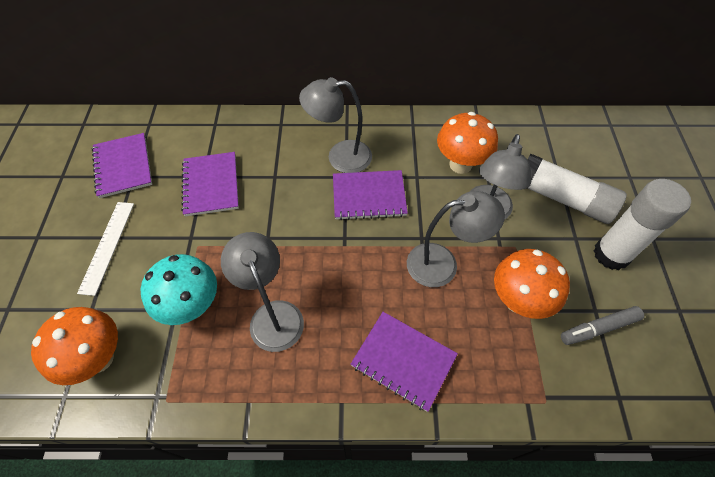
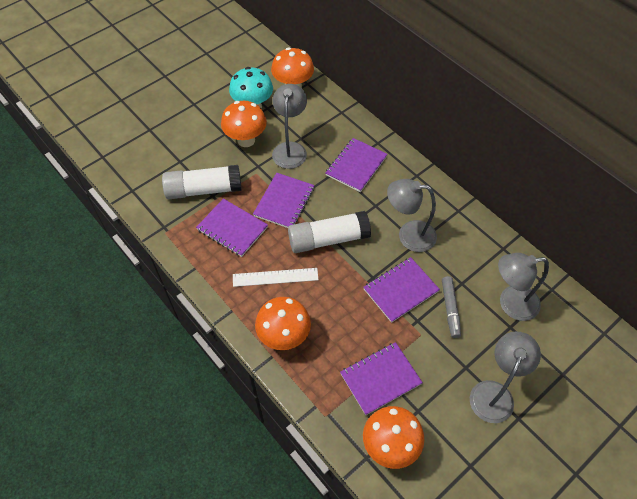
orange mushroom: 3 -> 4
purple notebook: 4 -> 5

